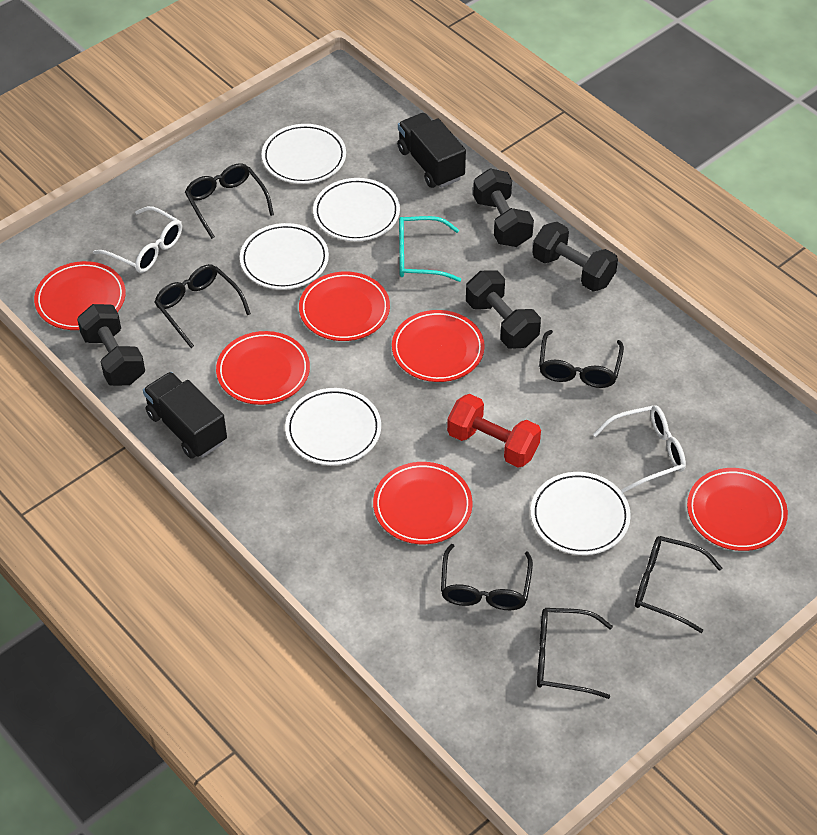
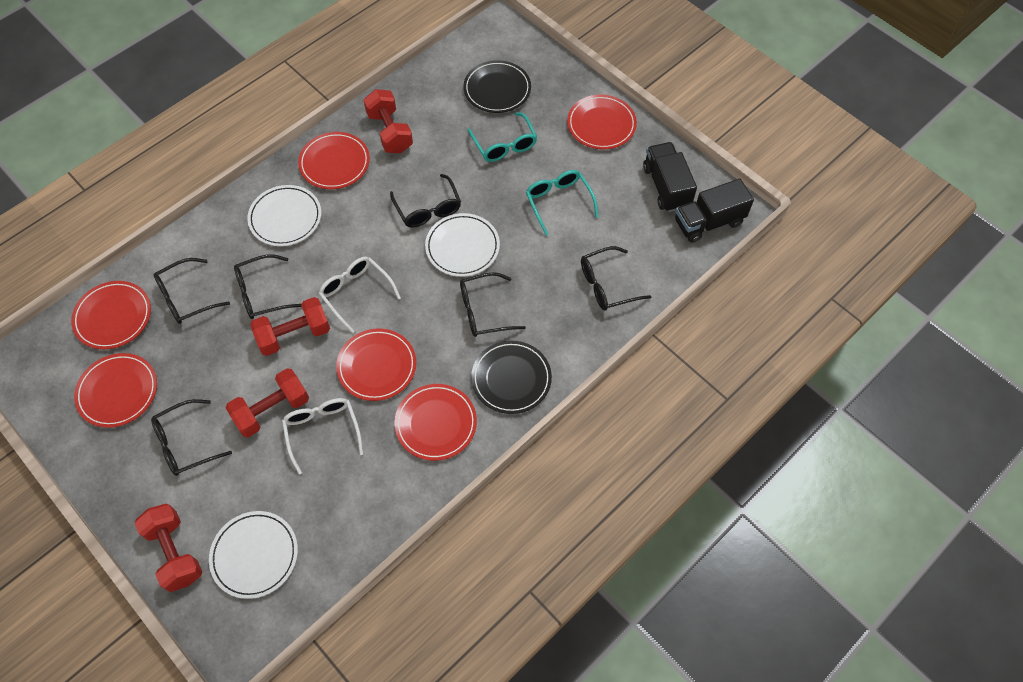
black dumbbell: 4 -> 0
black plate: 0 -> 2
red dumbbell: 1 -> 4
turquoise glasses: 1 -> 2
white plate: 5 -> 3

